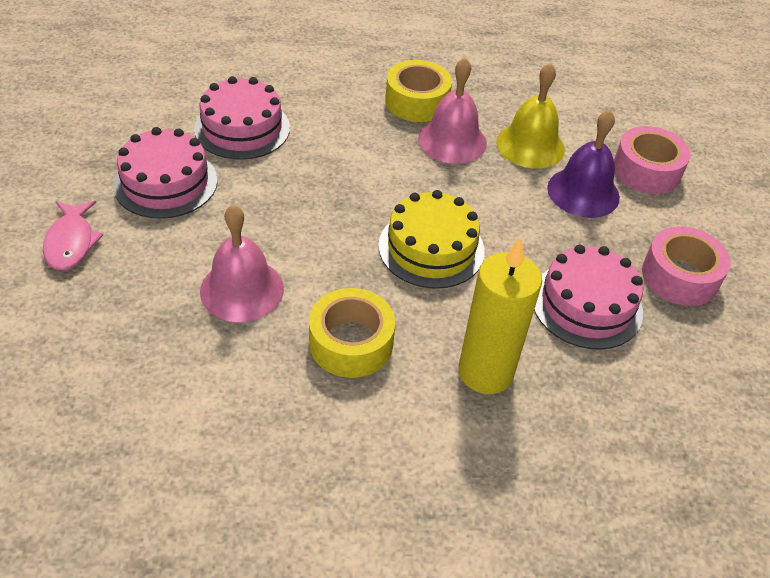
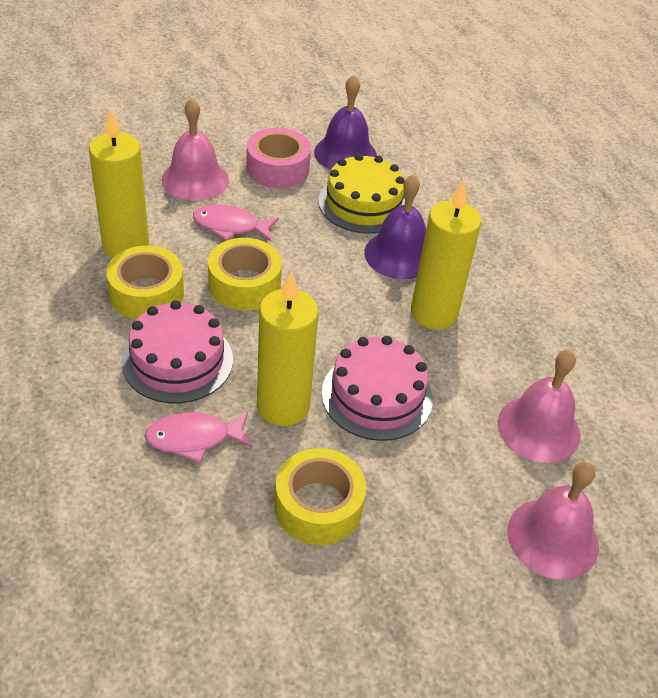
pink bell: 2 -> 3
pink cake: 3 -> 2
pink fish: 1 -> 2
pink tape: 2 -> 1
purple bell: 1 -> 2
yellow bell: 1 -> 0
yellow candle: 1 -> 3
yellow tape: 2 -> 3

